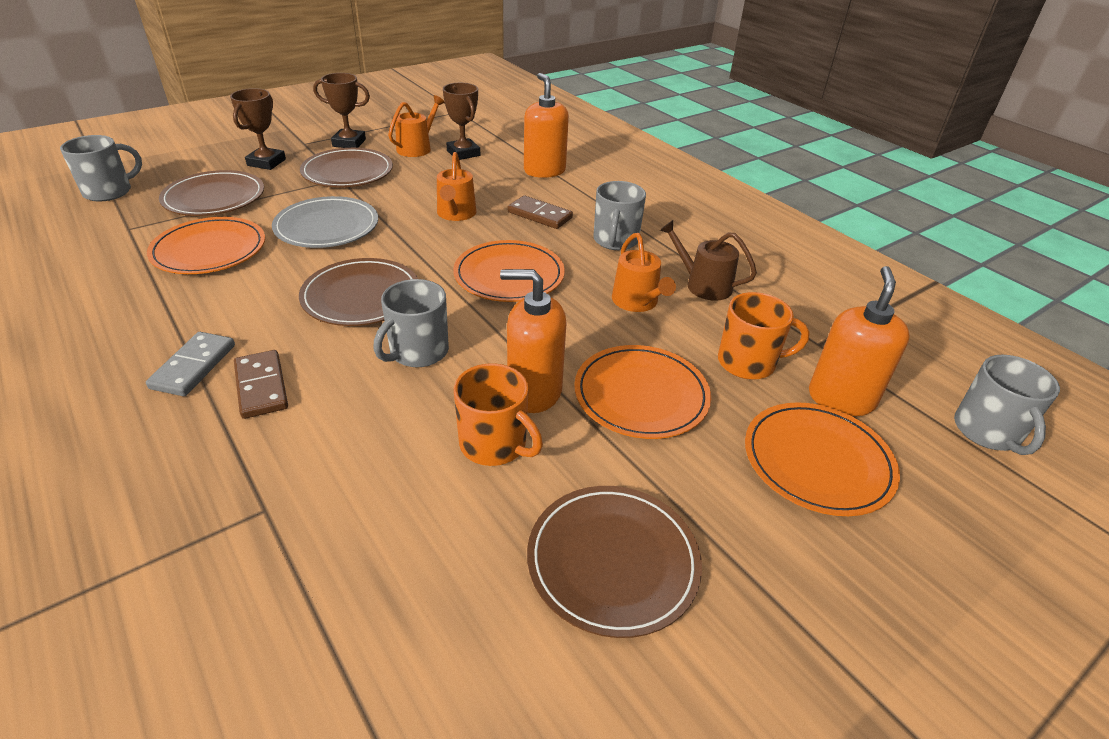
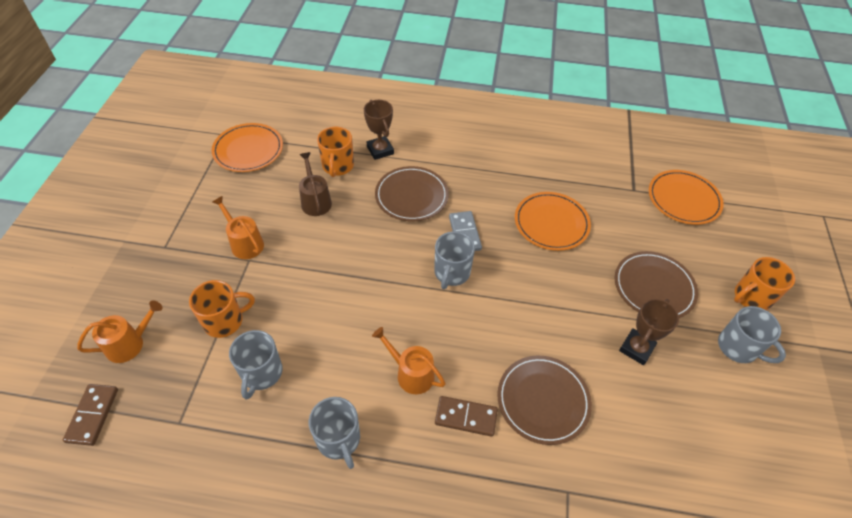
brown plate: 4 -> 3
brown trophy: 3 -> 2
grey plate: 1 -> 0
orange mug: 2 -> 3
orange plate: 4 -> 3
orange soap dispenser: 3 -> 0

